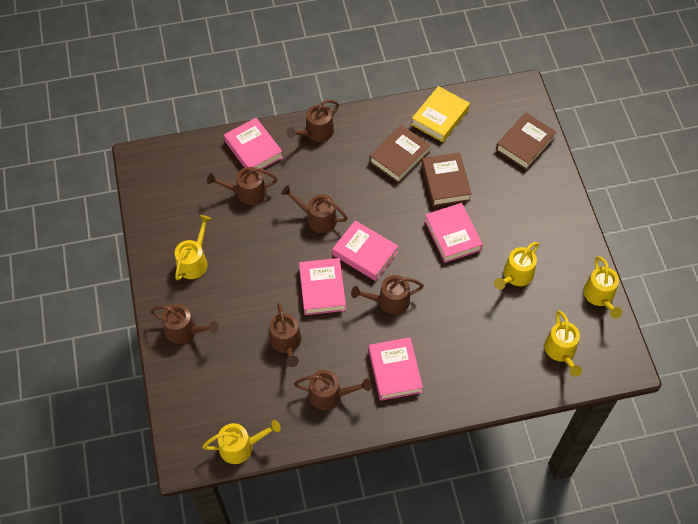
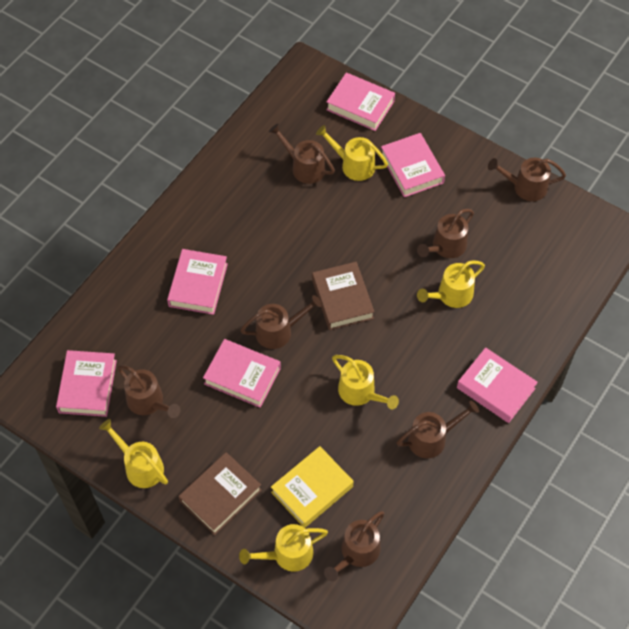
brown book: 3 -> 2
pink book: 5 -> 6

